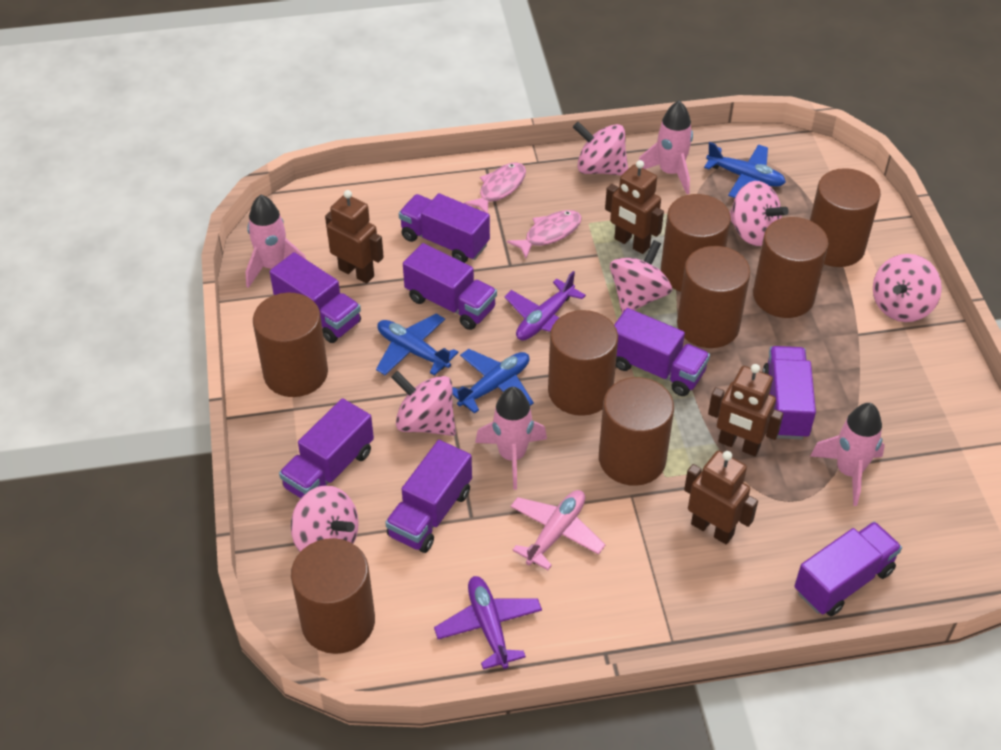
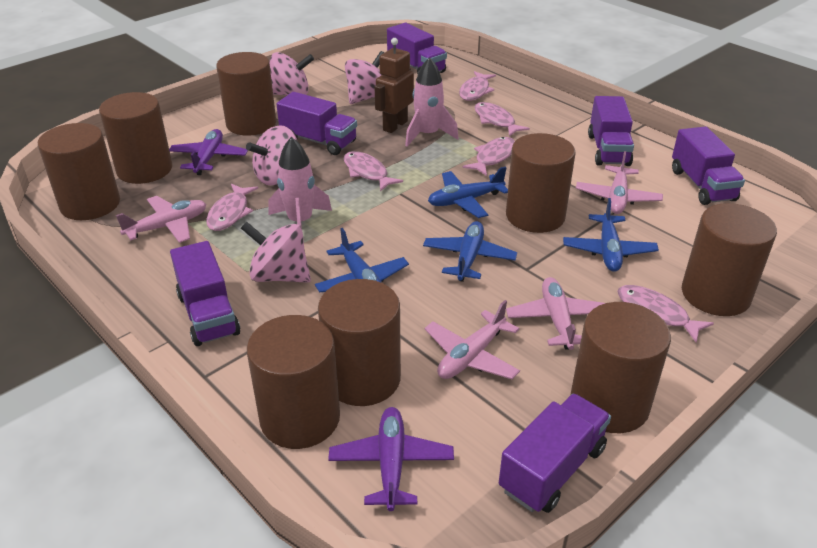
blue plane: 3 -> 4
brown robot: 4 -> 1
pink fish: 2 -> 6
pink plane: 1 -> 4
pink rocket: 4 -> 2
pink spinning top: 6 -> 4
purple truck: 8 -> 6

